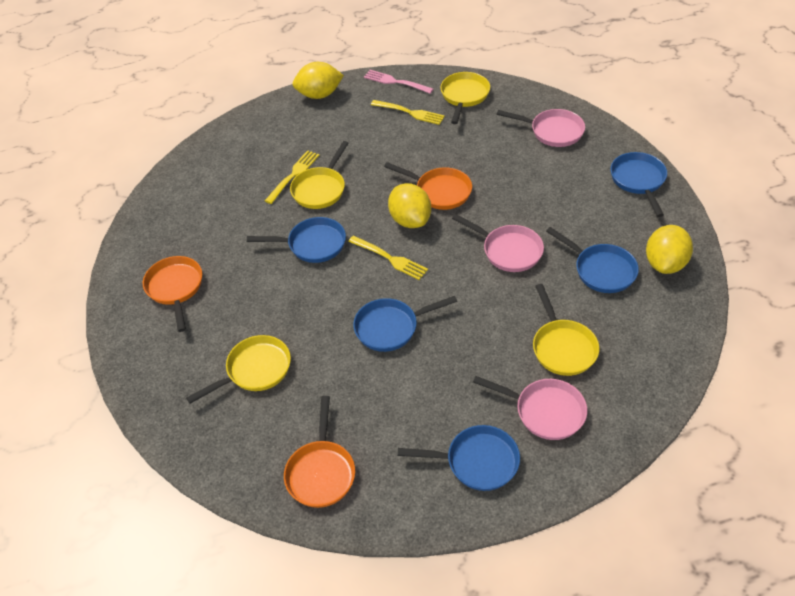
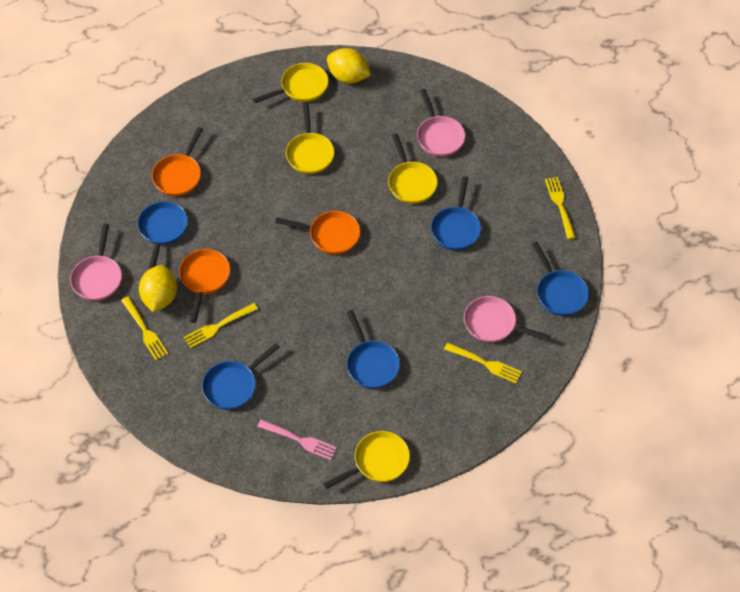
yellow fork: 3 -> 4
yellow lemon: 3 -> 2

